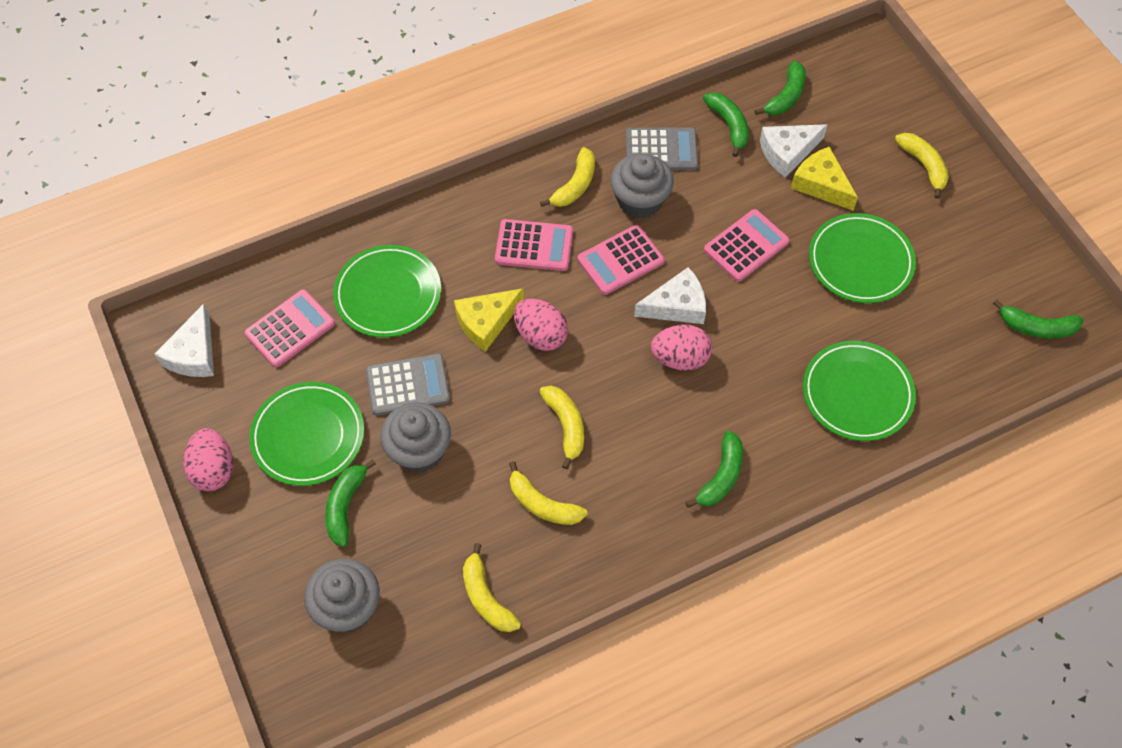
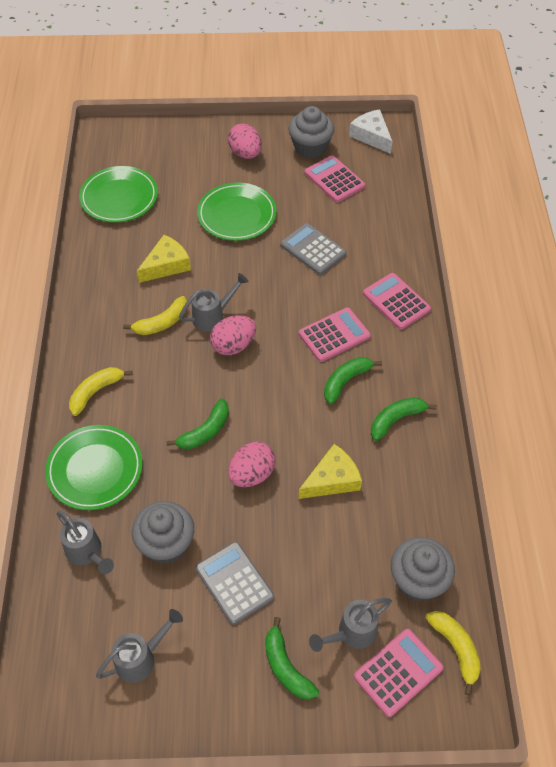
green banana: 5 -> 4
green plate: 4 -> 3
grey watering can: 0 -> 4
white cheese: 3 -> 1
yellow banana: 5 -> 3

